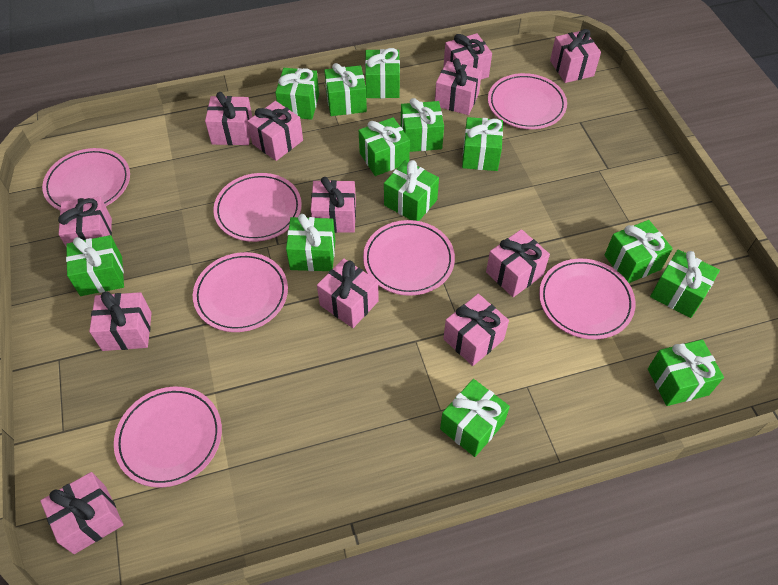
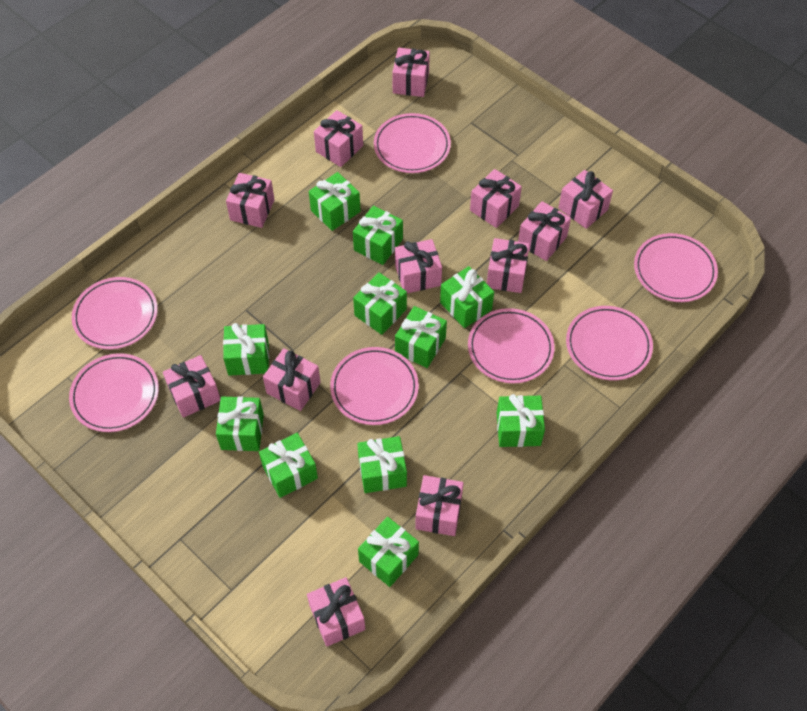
green gift: 13 -> 11

